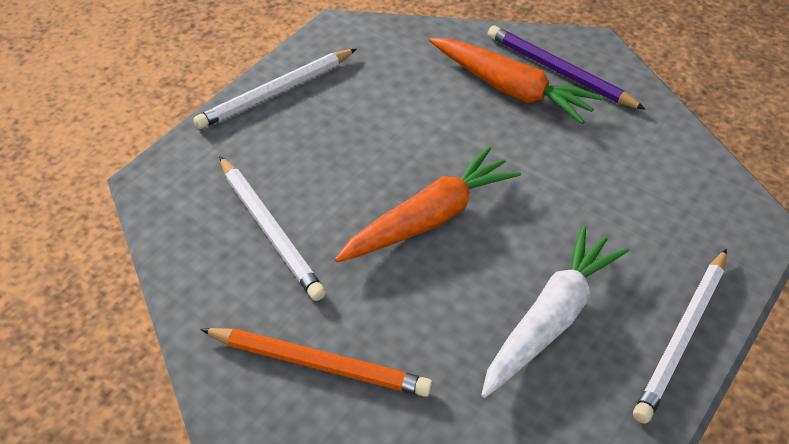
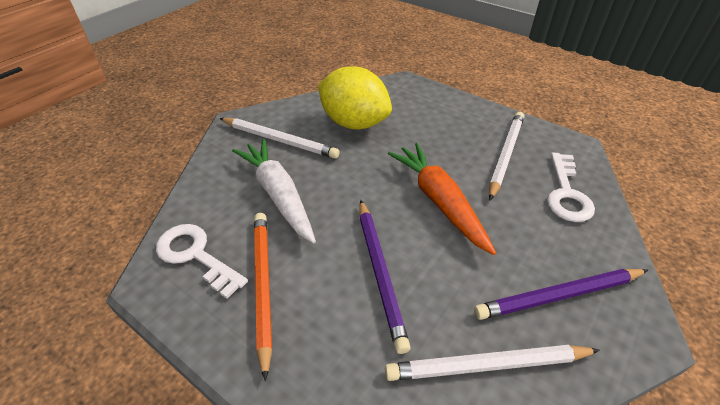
orange carrot: 2 -> 1
purple pencil: 1 -> 2
white key: 0 -> 2
yellow lemon: 0 -> 1

